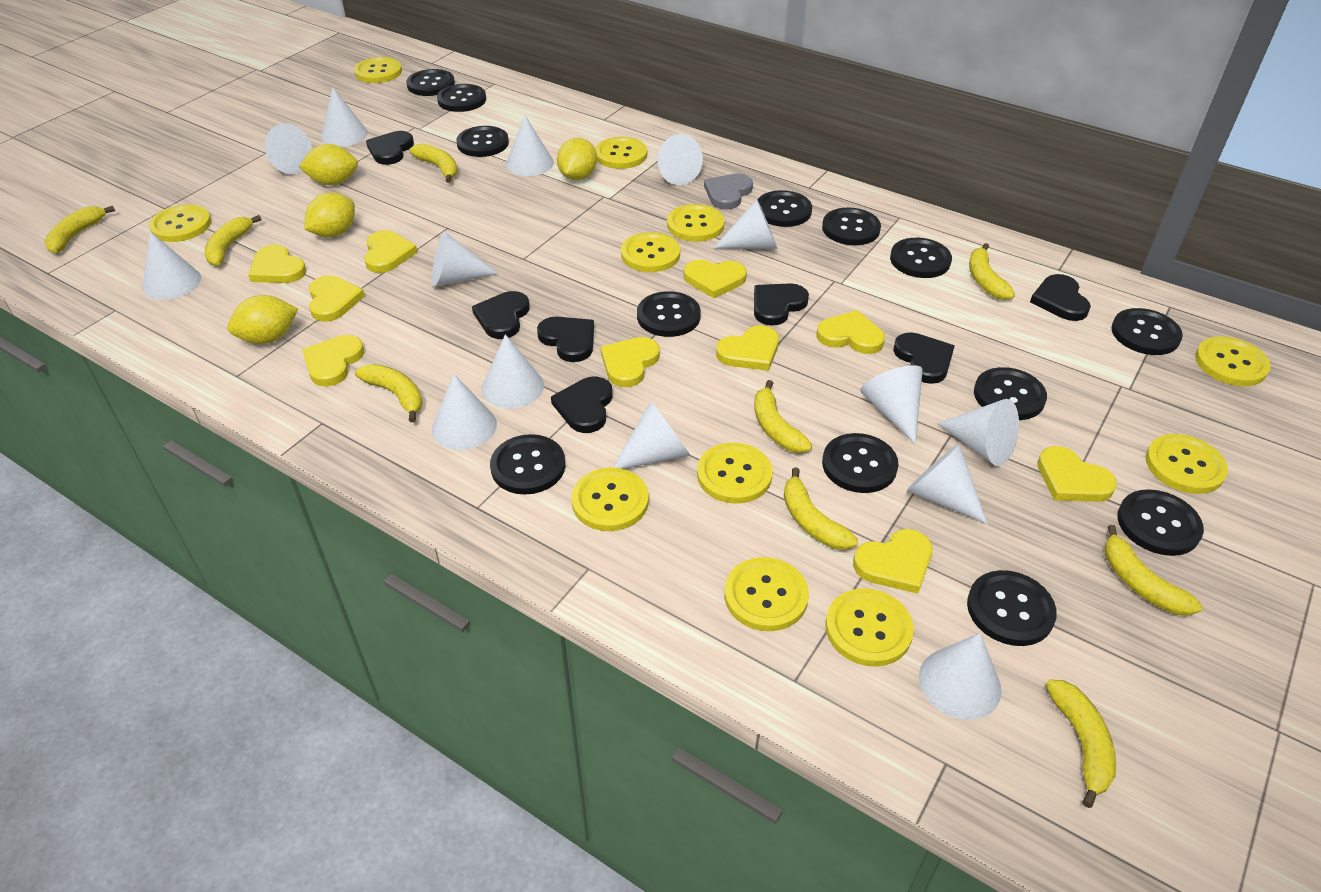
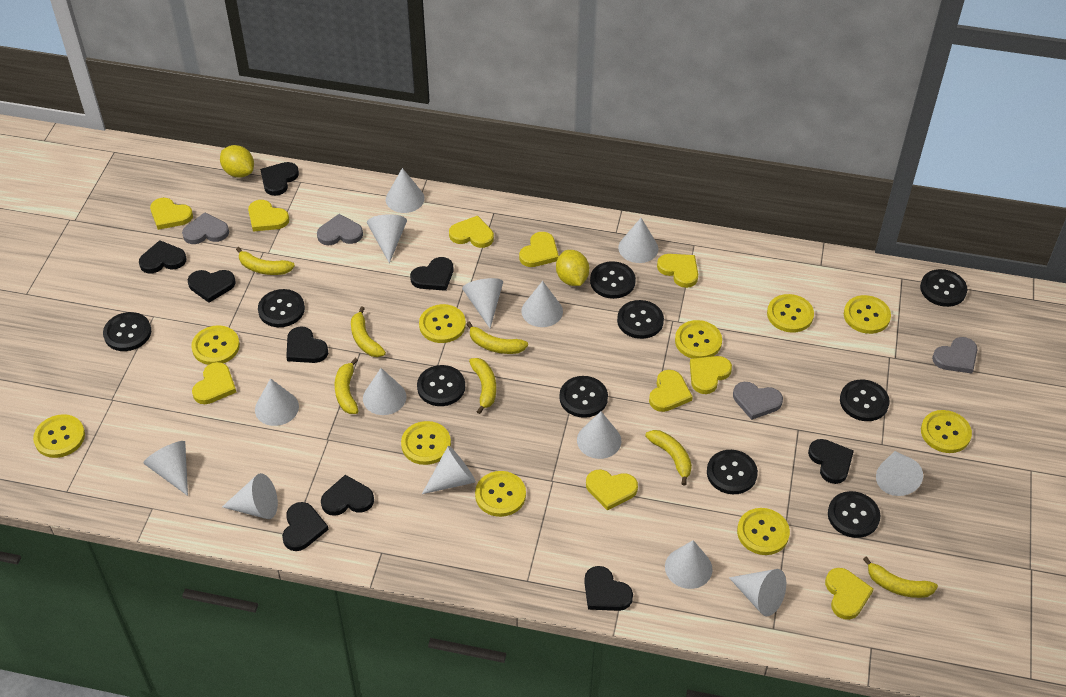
black button: 13 -> 10
black heart: 7 -> 9
grey heart: 1 -> 4
yellow banana: 9 -> 7
yellow button: 11 -> 10
yellow lemon: 4 -> 2

